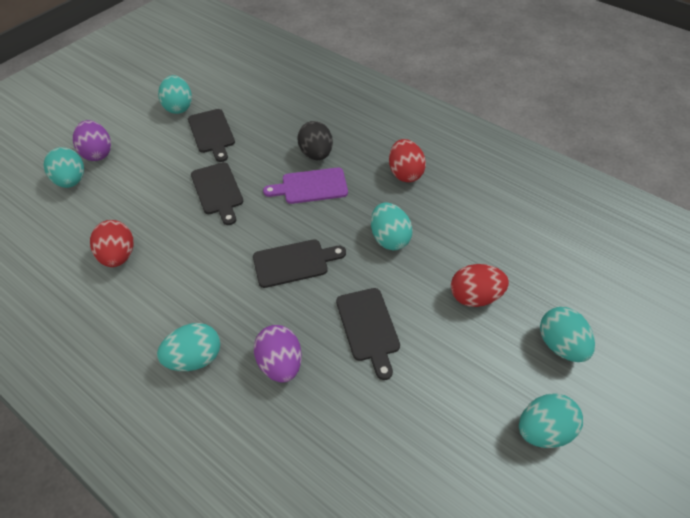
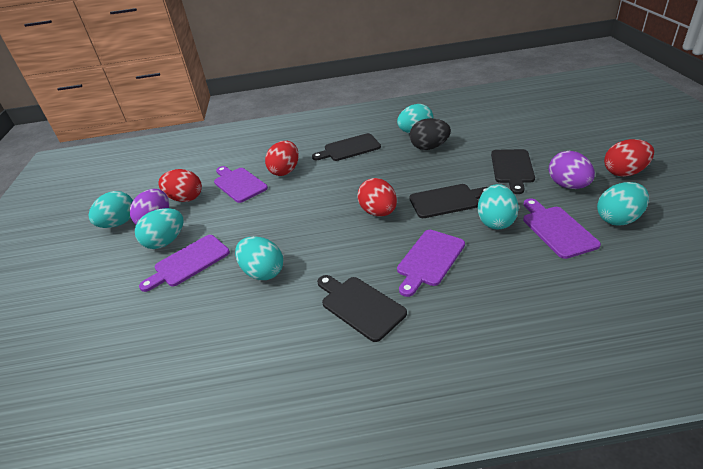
purple cutting board: 1 -> 4
red egg: 3 -> 4

